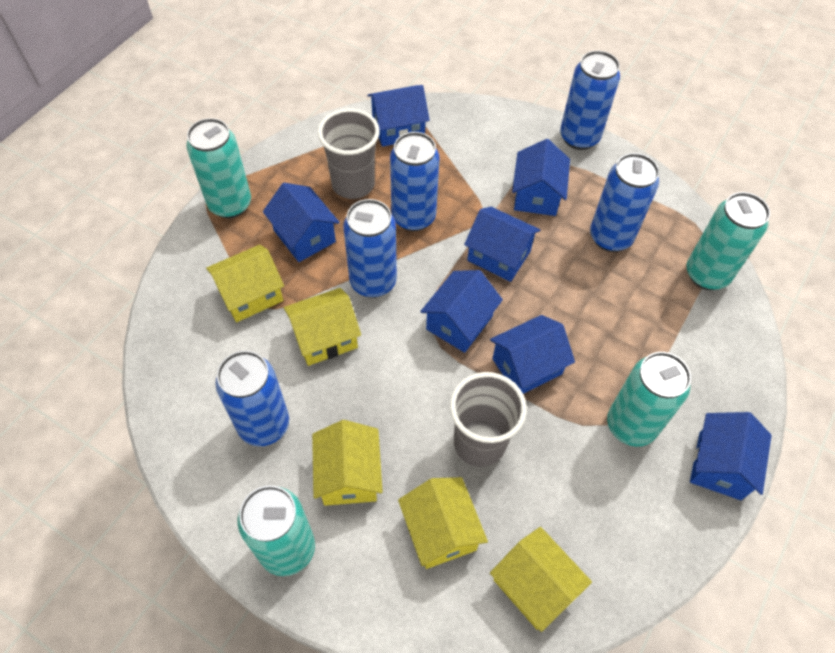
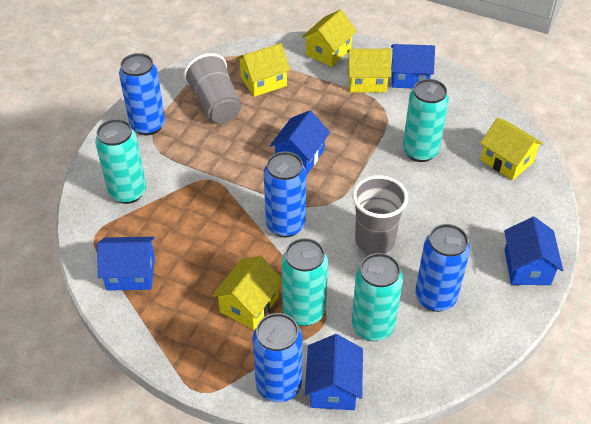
blue can: 5 -> 4
blue house: 7 -> 5

